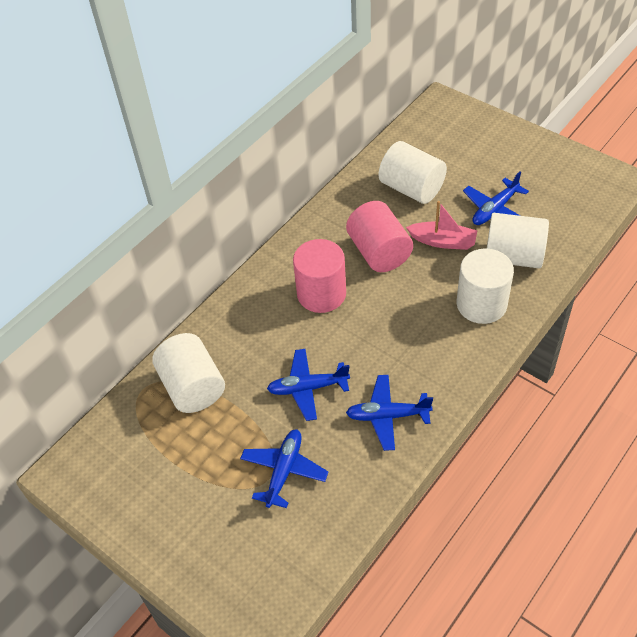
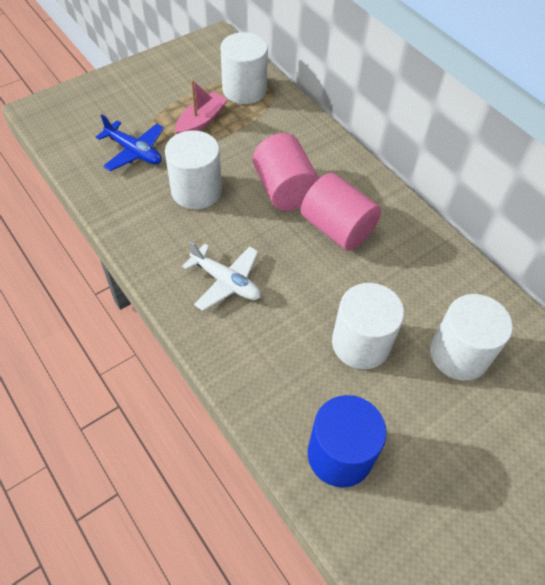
blue cylinder: 0 -> 1
blue plane: 4 -> 1
white plane: 0 -> 1

